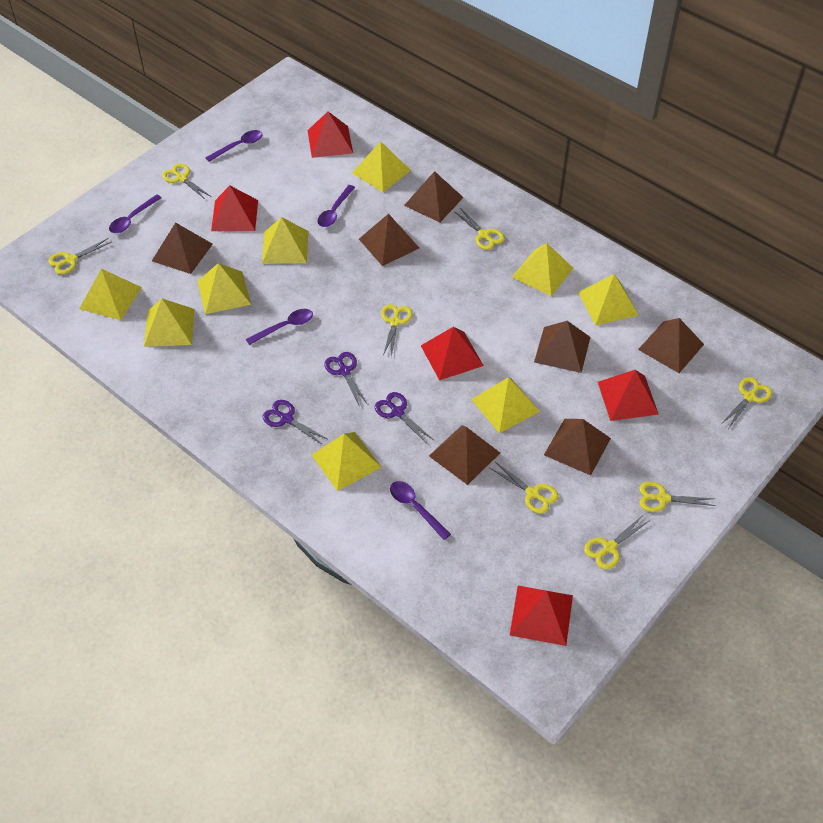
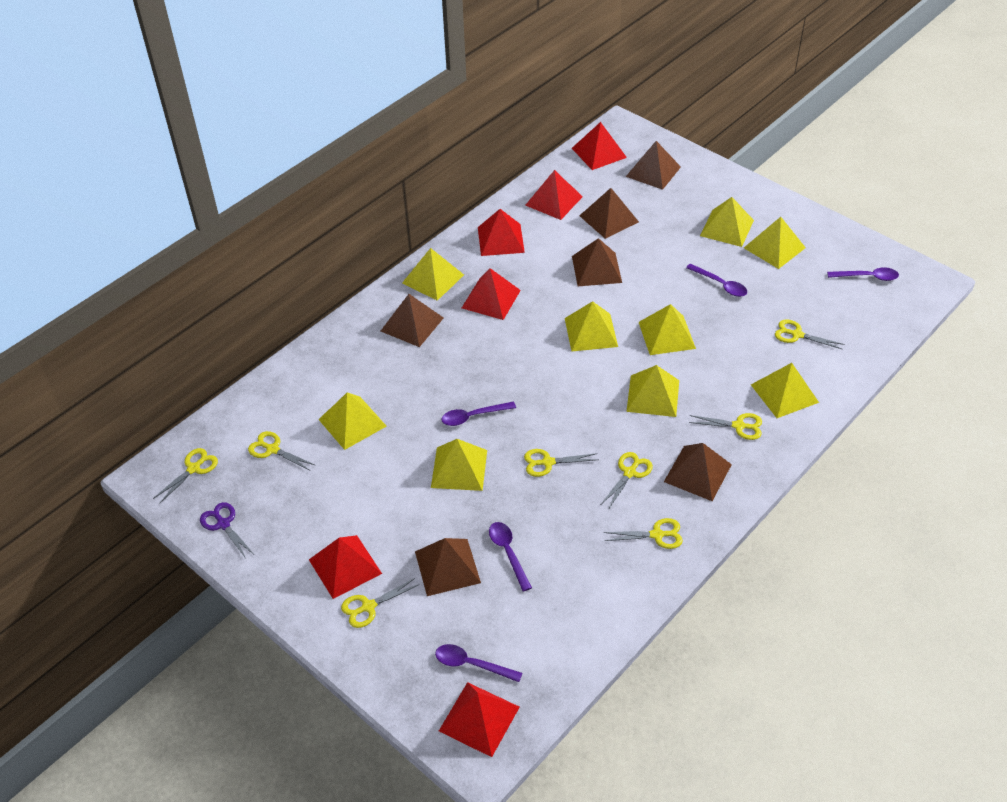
brown pyramid: 7 -> 6
purple scissors: 3 -> 1
red pyramid: 5 -> 6

